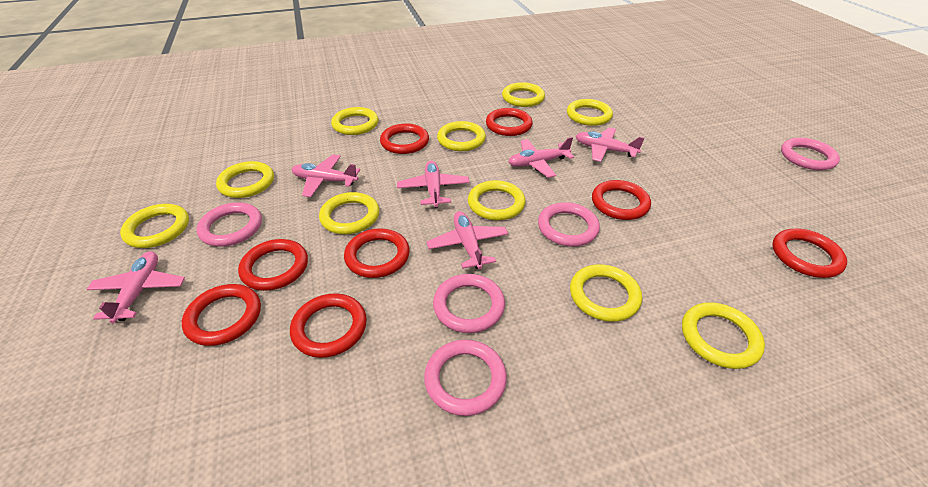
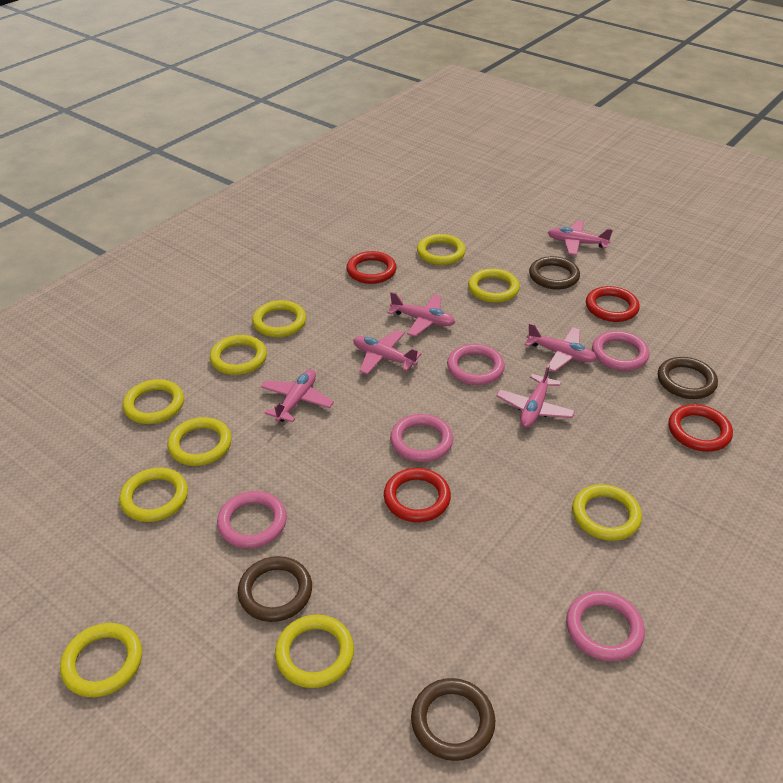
brown ring: 0 -> 4
red ring: 8 -> 4

